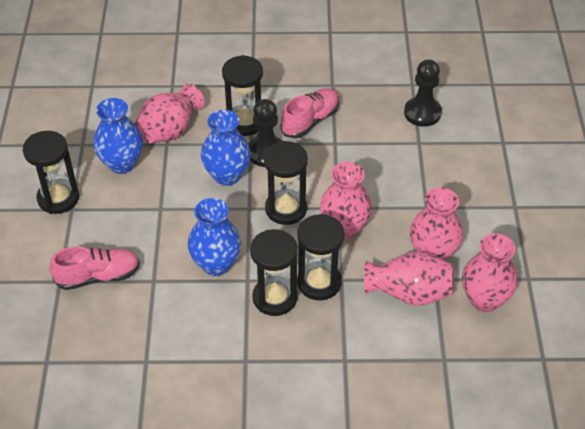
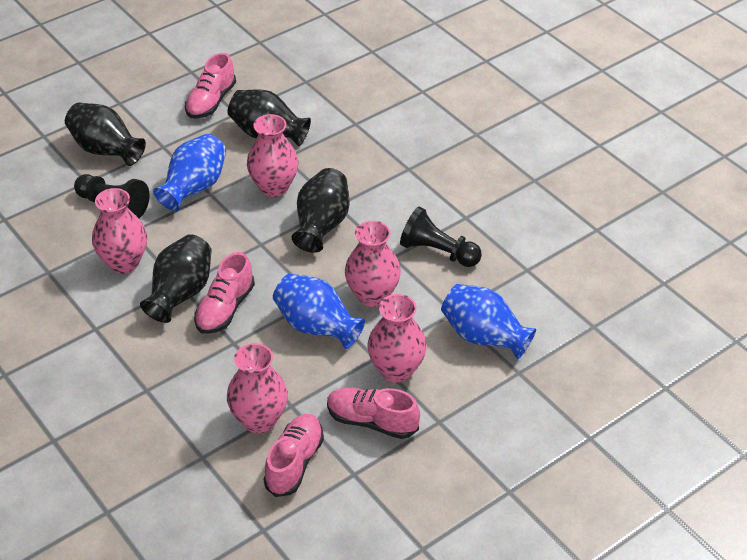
black hourglass: 5 -> 0
black vase: 0 -> 4
pink shoe: 2 -> 4

